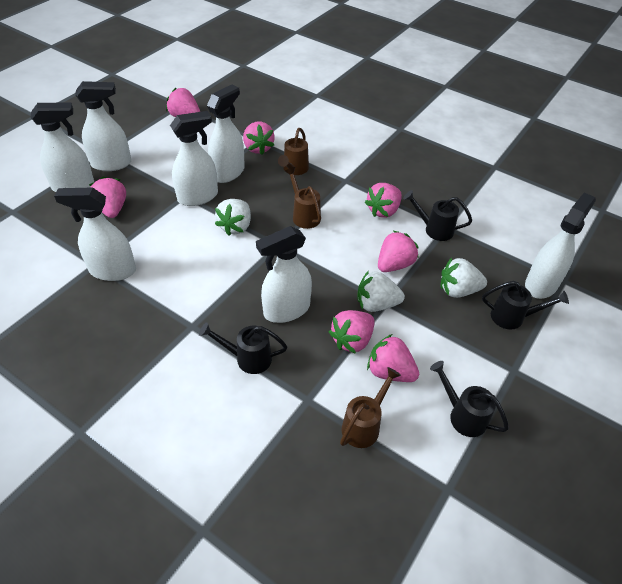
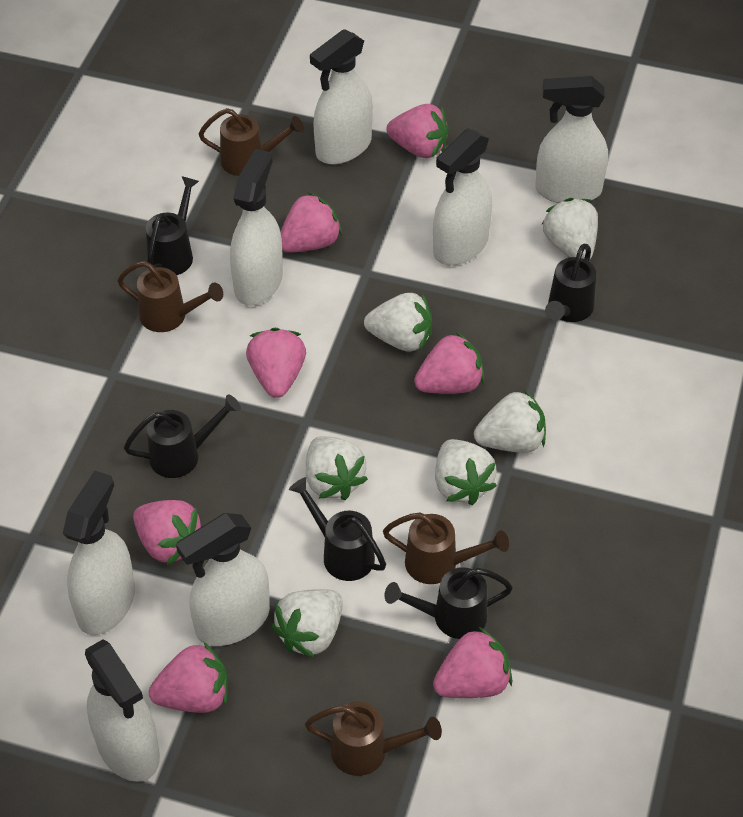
black watering can: 4 -> 5
brown watering can: 3 -> 4
white strawberry: 3 -> 6

